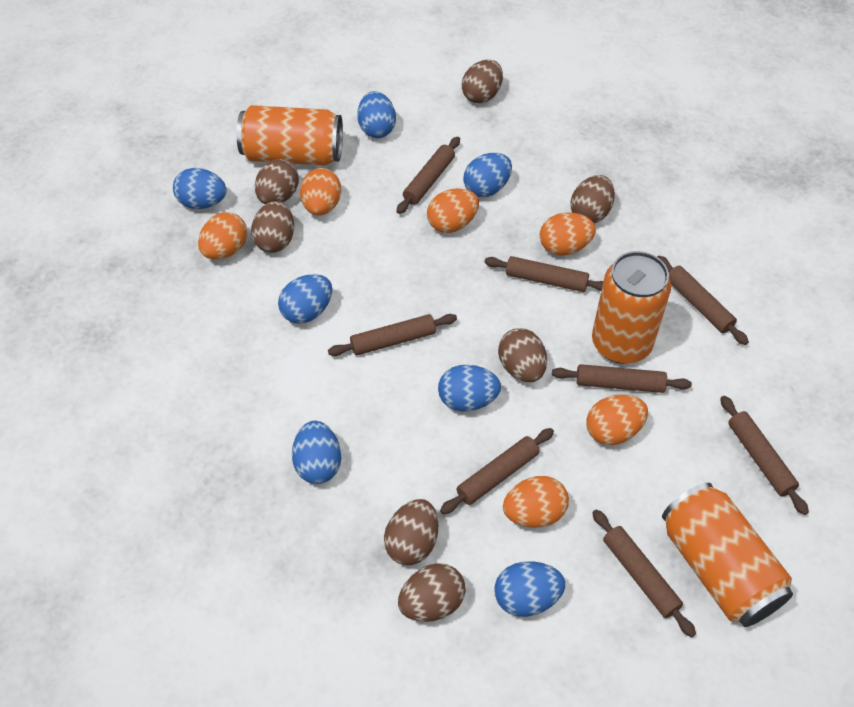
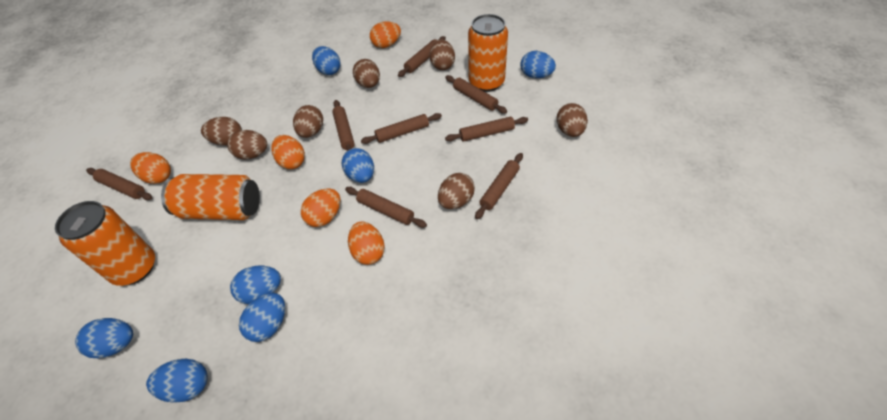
orange egg: 6 -> 5

